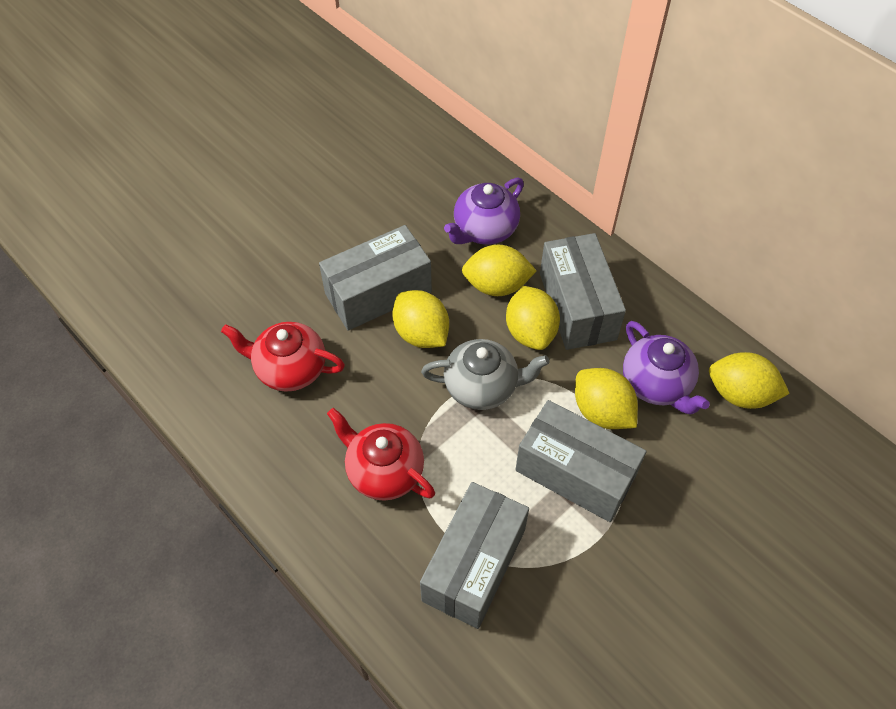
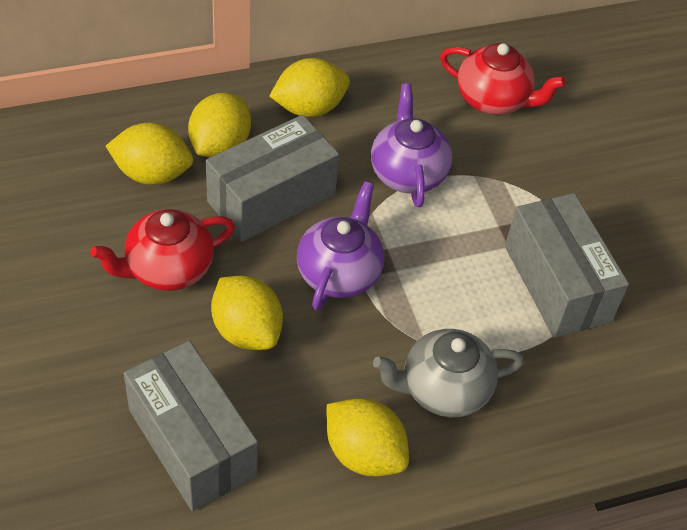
grey box: 4 -> 3

